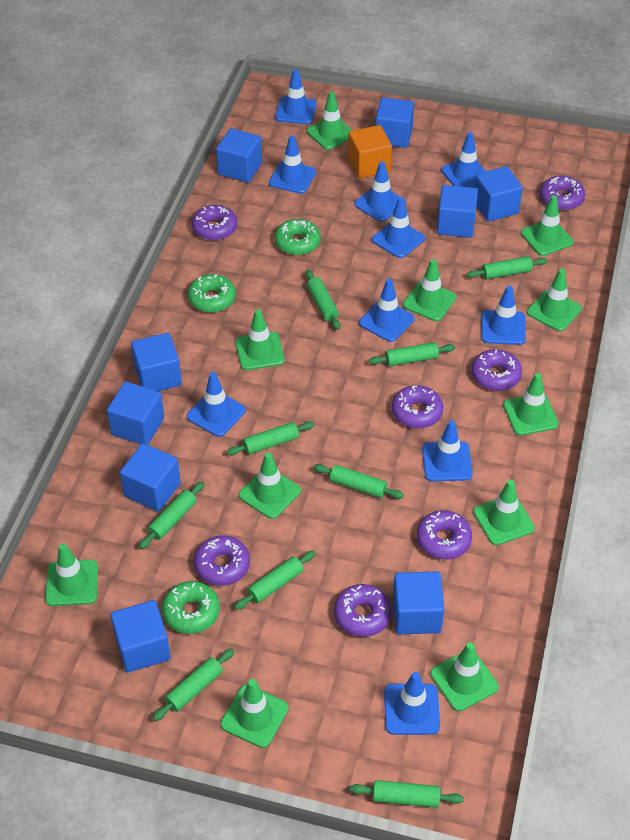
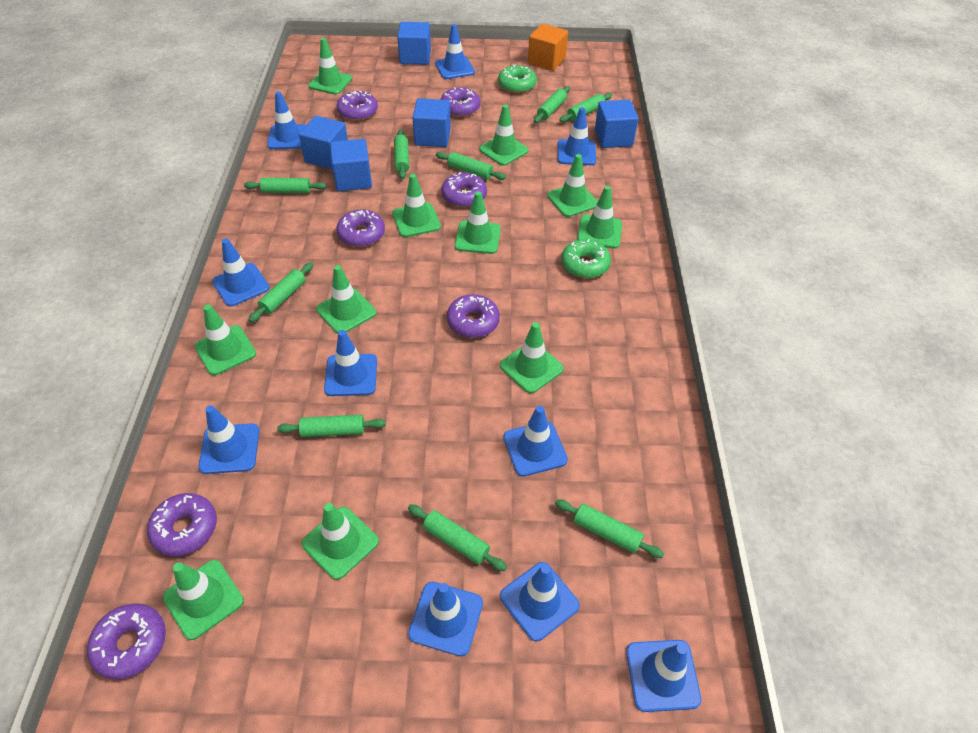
blue cube: 9 -> 5
green donut: 3 -> 2

